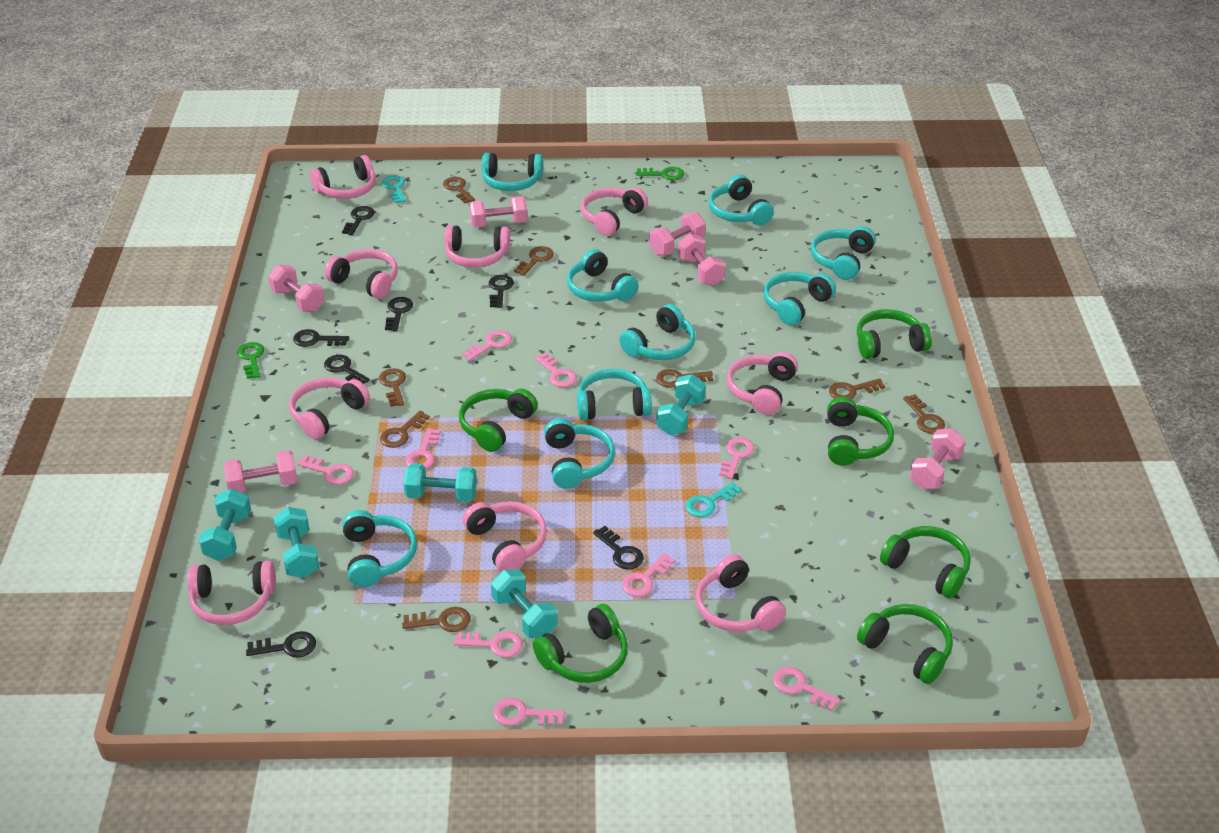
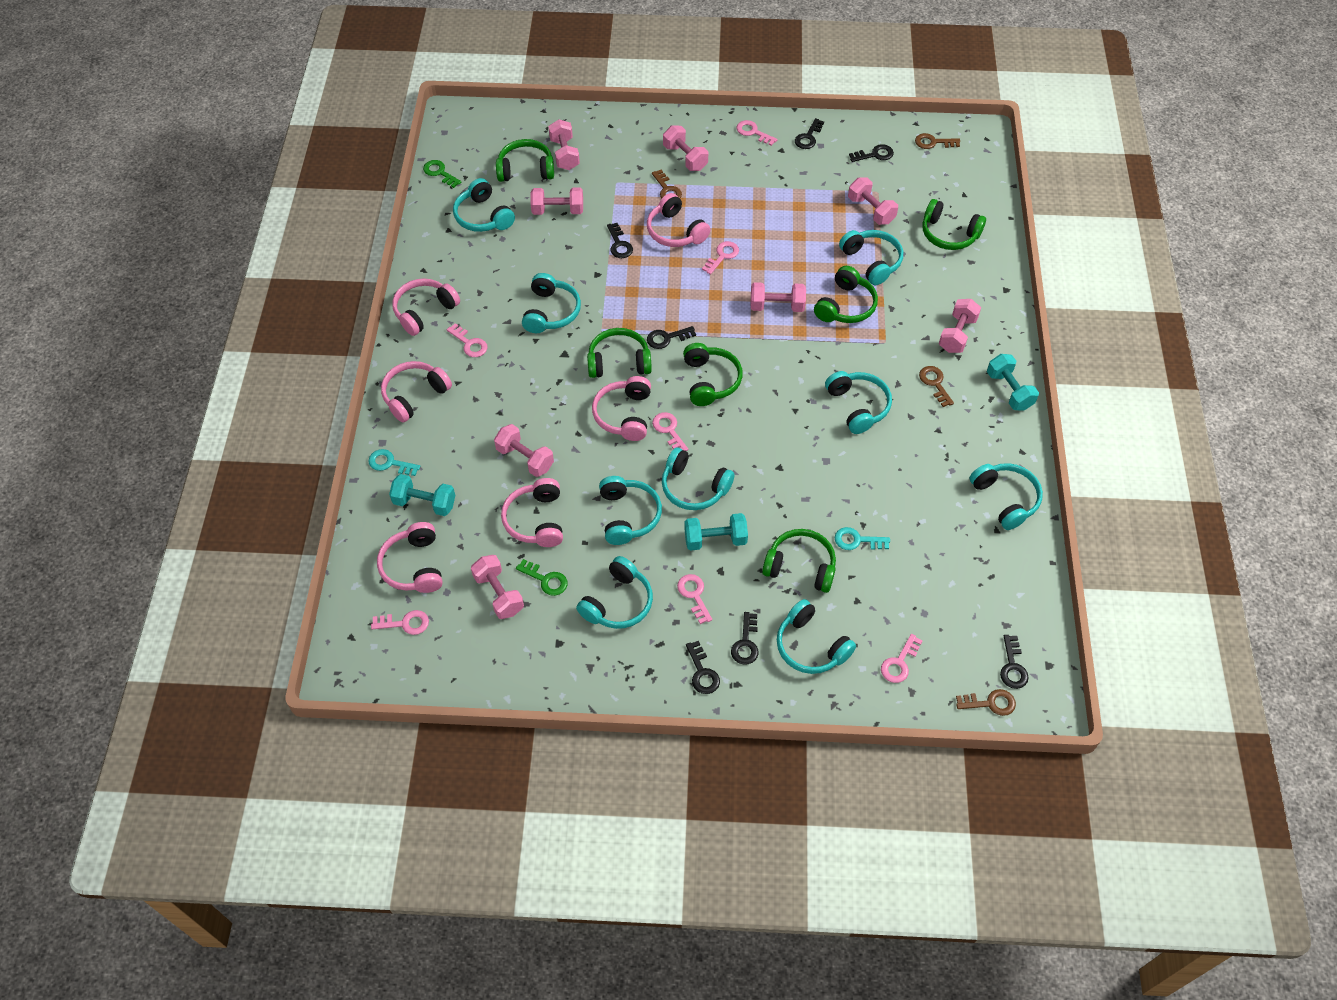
brown key: 8 -> 4
pink dumbbell: 6 -> 8
pink headphones: 9 -> 6
pink key: 9 -> 7
turquoise dumbbell: 5 -> 3

